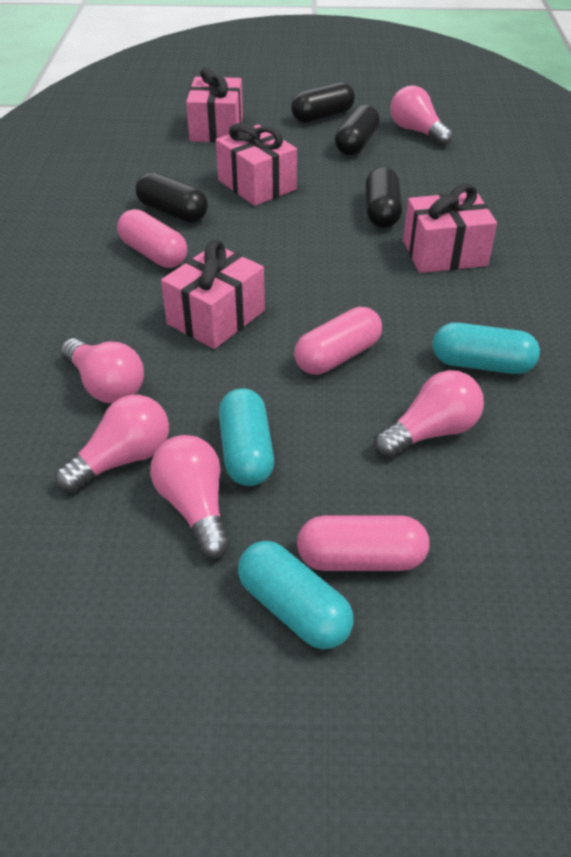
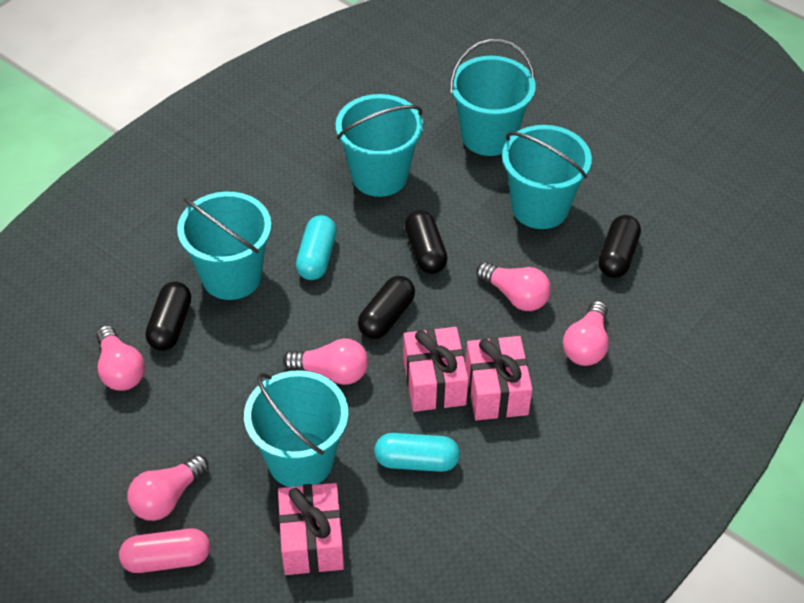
pink capsule: 3 -> 1
pink gift: 4 -> 3
turquoise bucket: 0 -> 5
turquoise capsule: 3 -> 2

